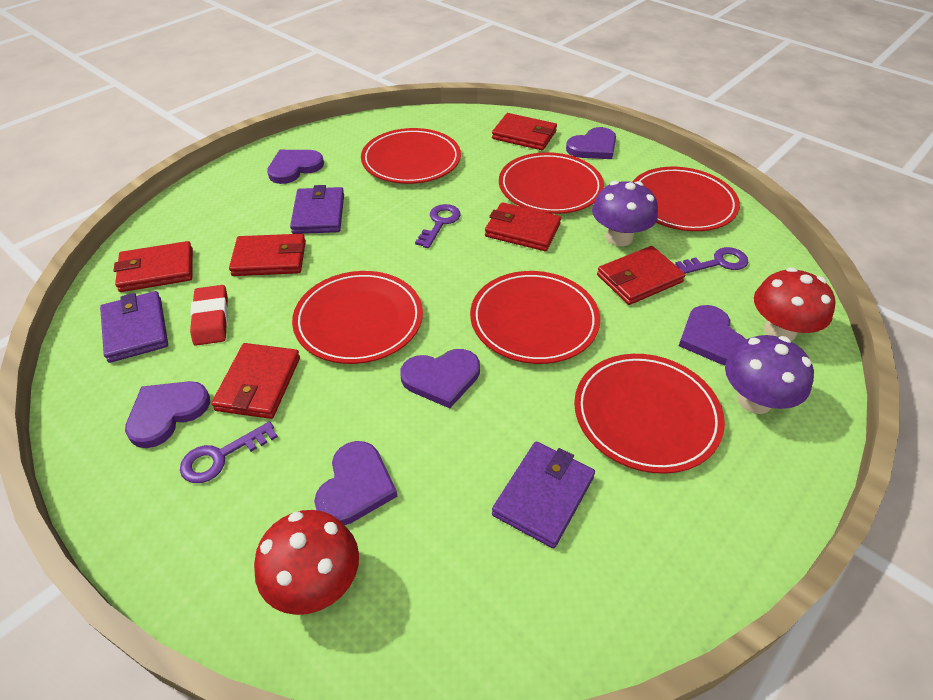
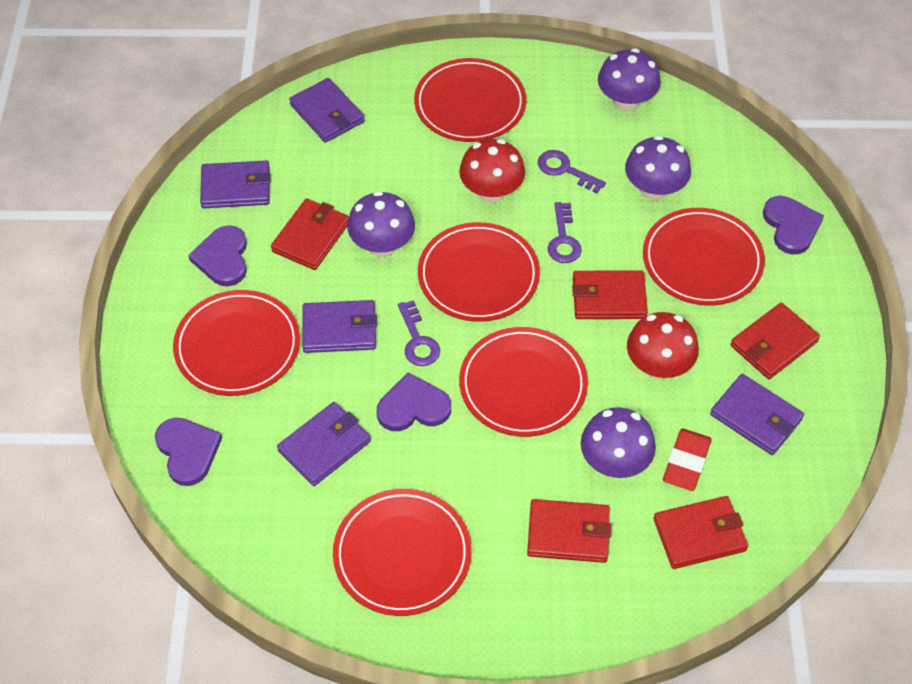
purple heart: 6 -> 4
purple mushroom: 2 -> 4
purple wallet: 3 -> 5
red wallet: 6 -> 5

